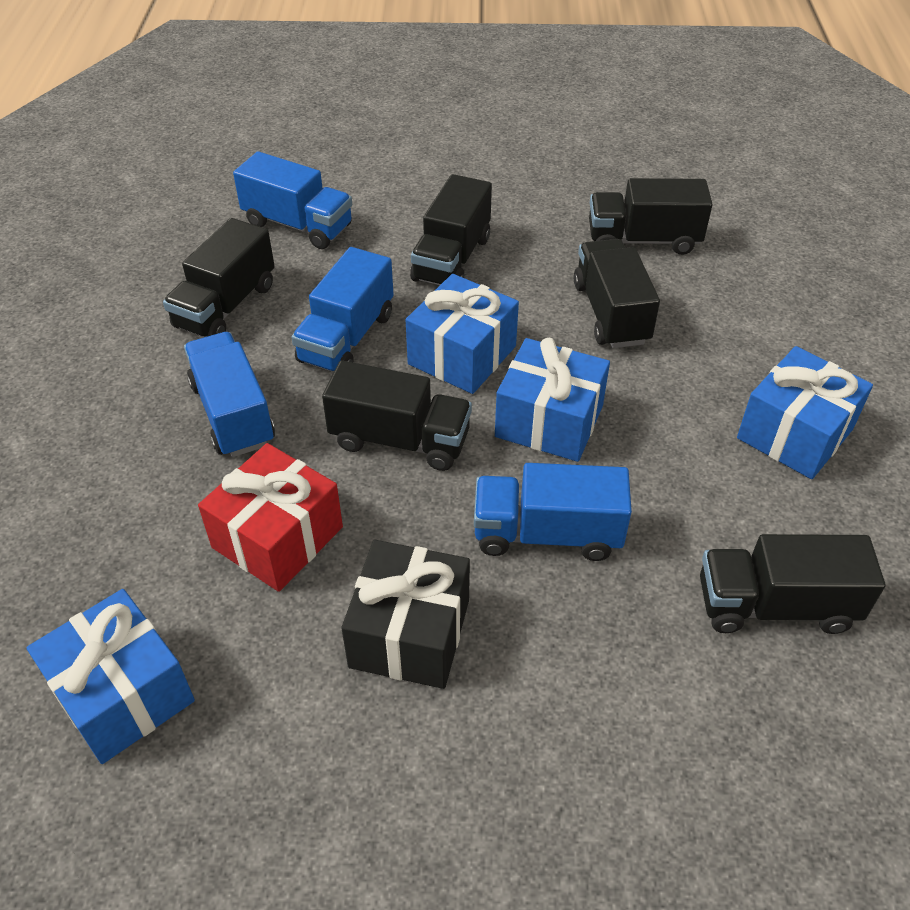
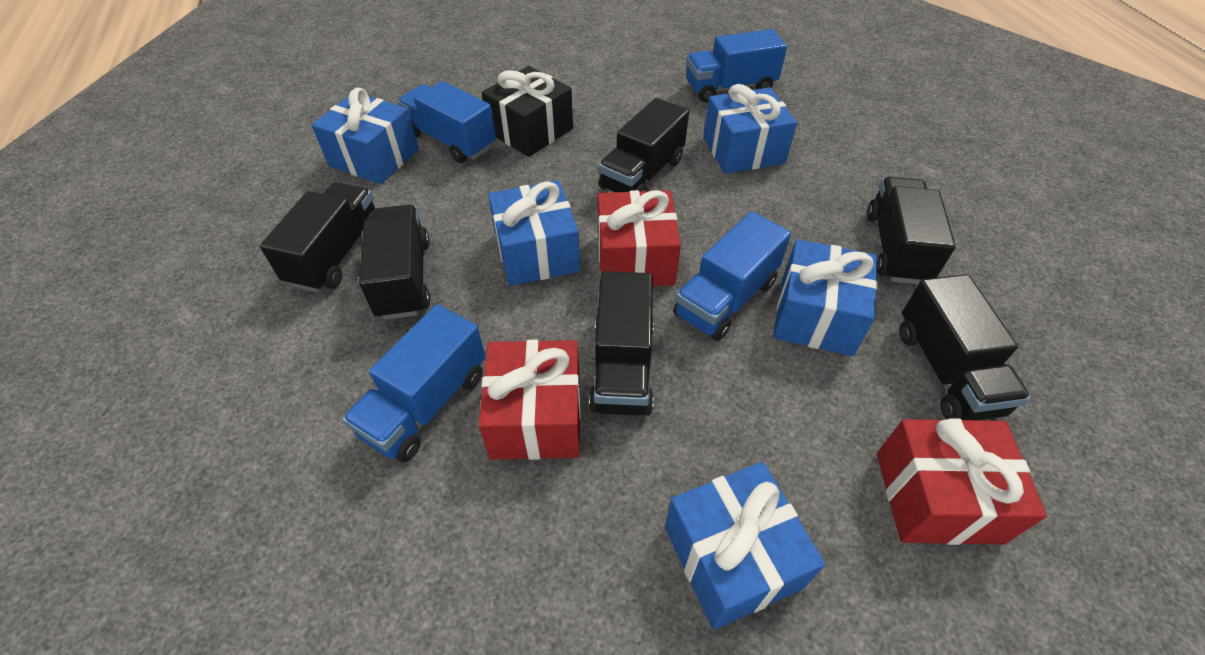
blue gift: 4 -> 5
red gift: 1 -> 3

